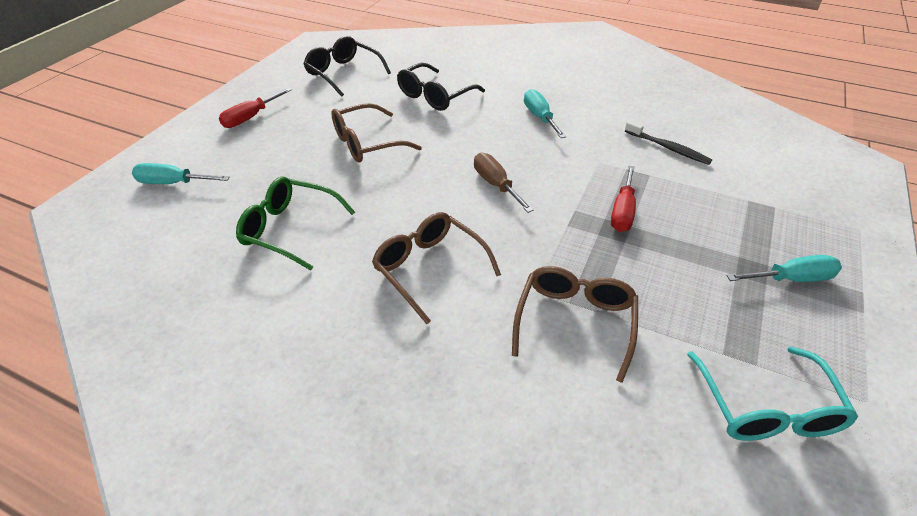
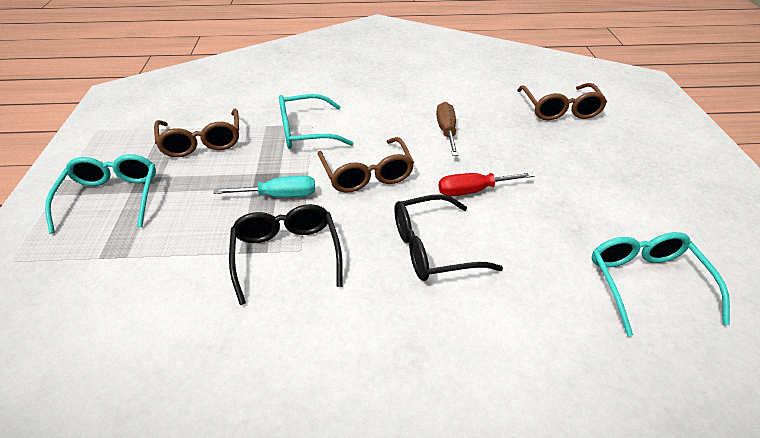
black toothbrush: 1 -> 0
green glasses: 1 -> 0
red screwdriver: 2 -> 1
turquoise glasses: 1 -> 3
turquoise screwdriver: 3 -> 1

